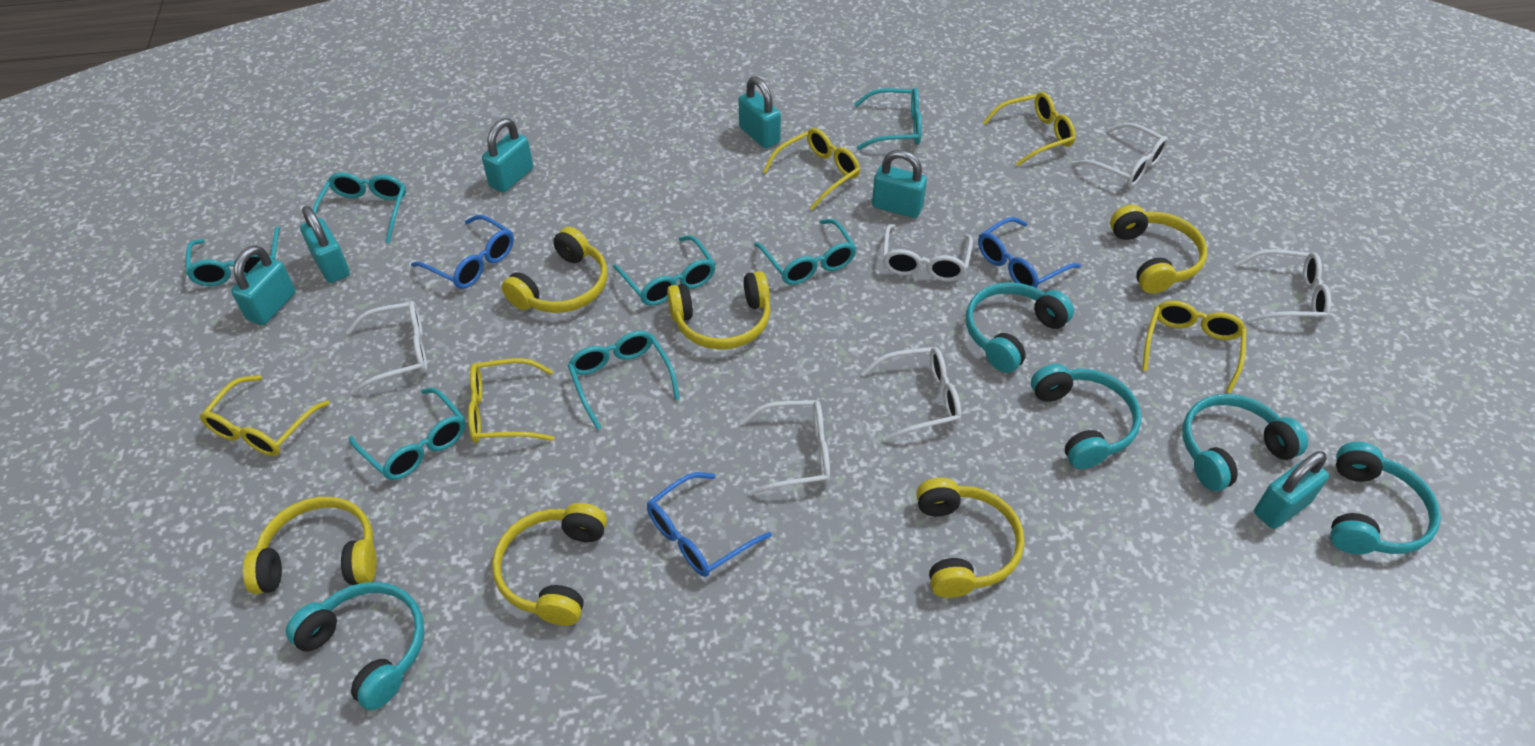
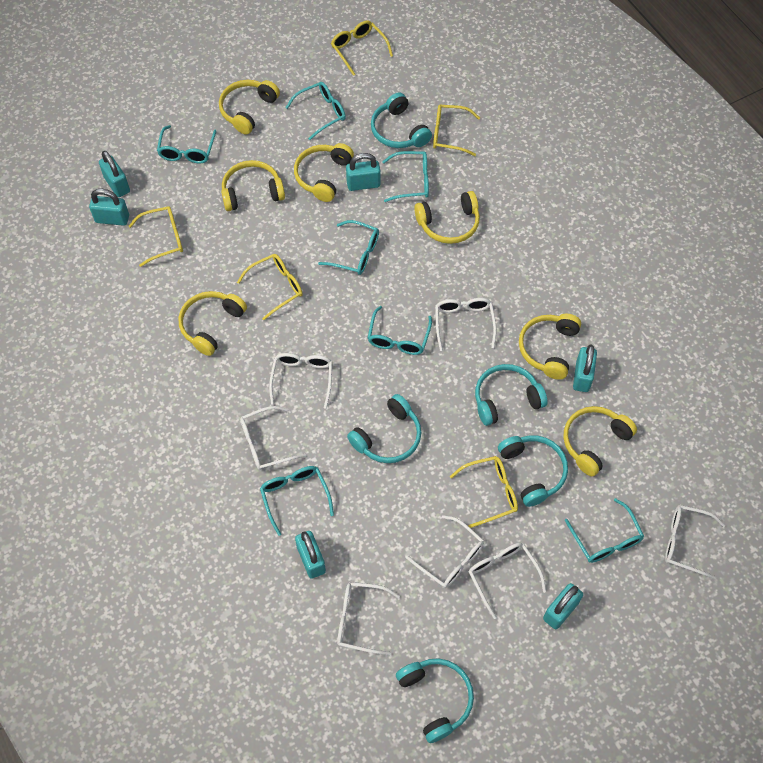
blue glasses: 3 -> 0
white glasses: 6 -> 7
yellow headphones: 6 -> 7

